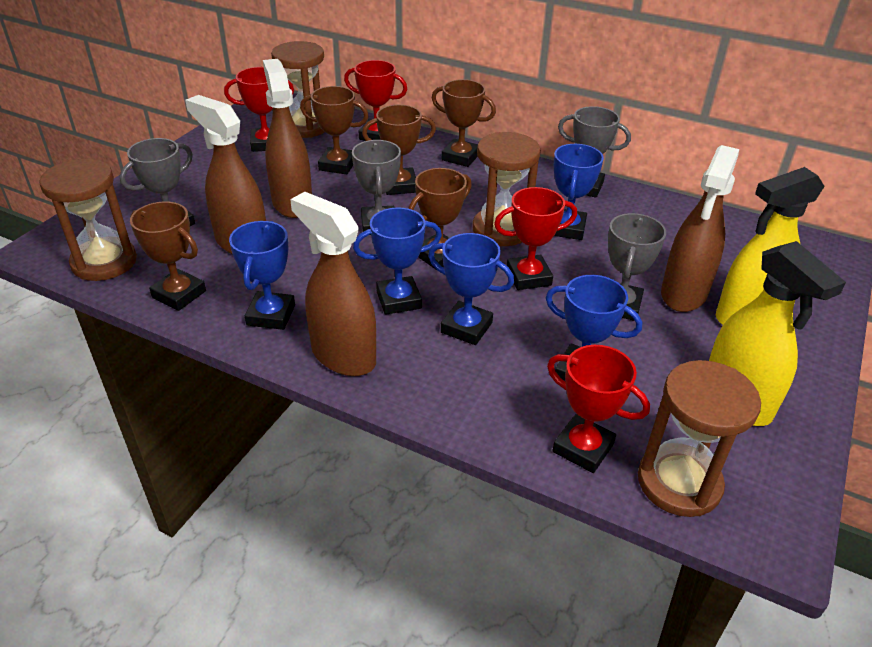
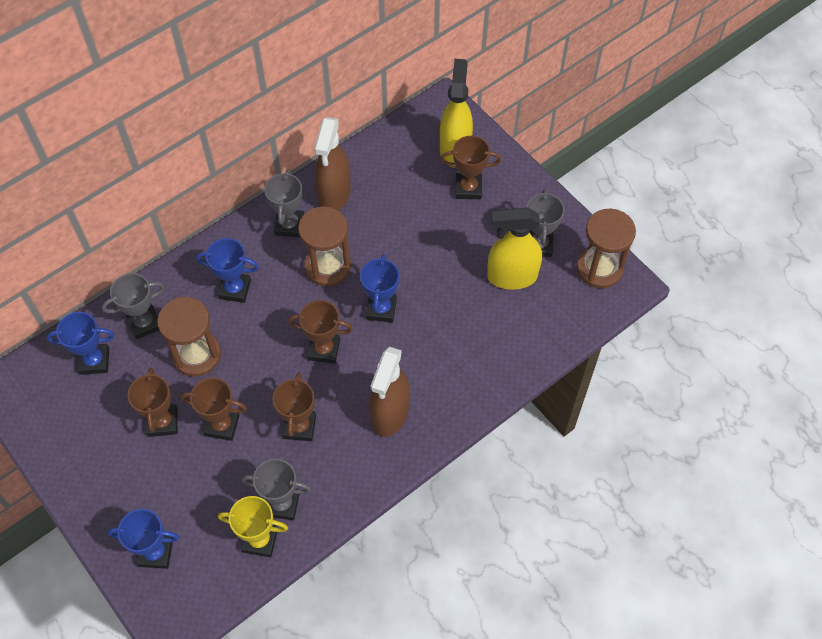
blue trophy: 5 -> 4
brown hourglass: 4 -> 3
brown spray bottle: 4 -> 2
red trophy: 4 -> 0
yellow trophy: 0 -> 1

